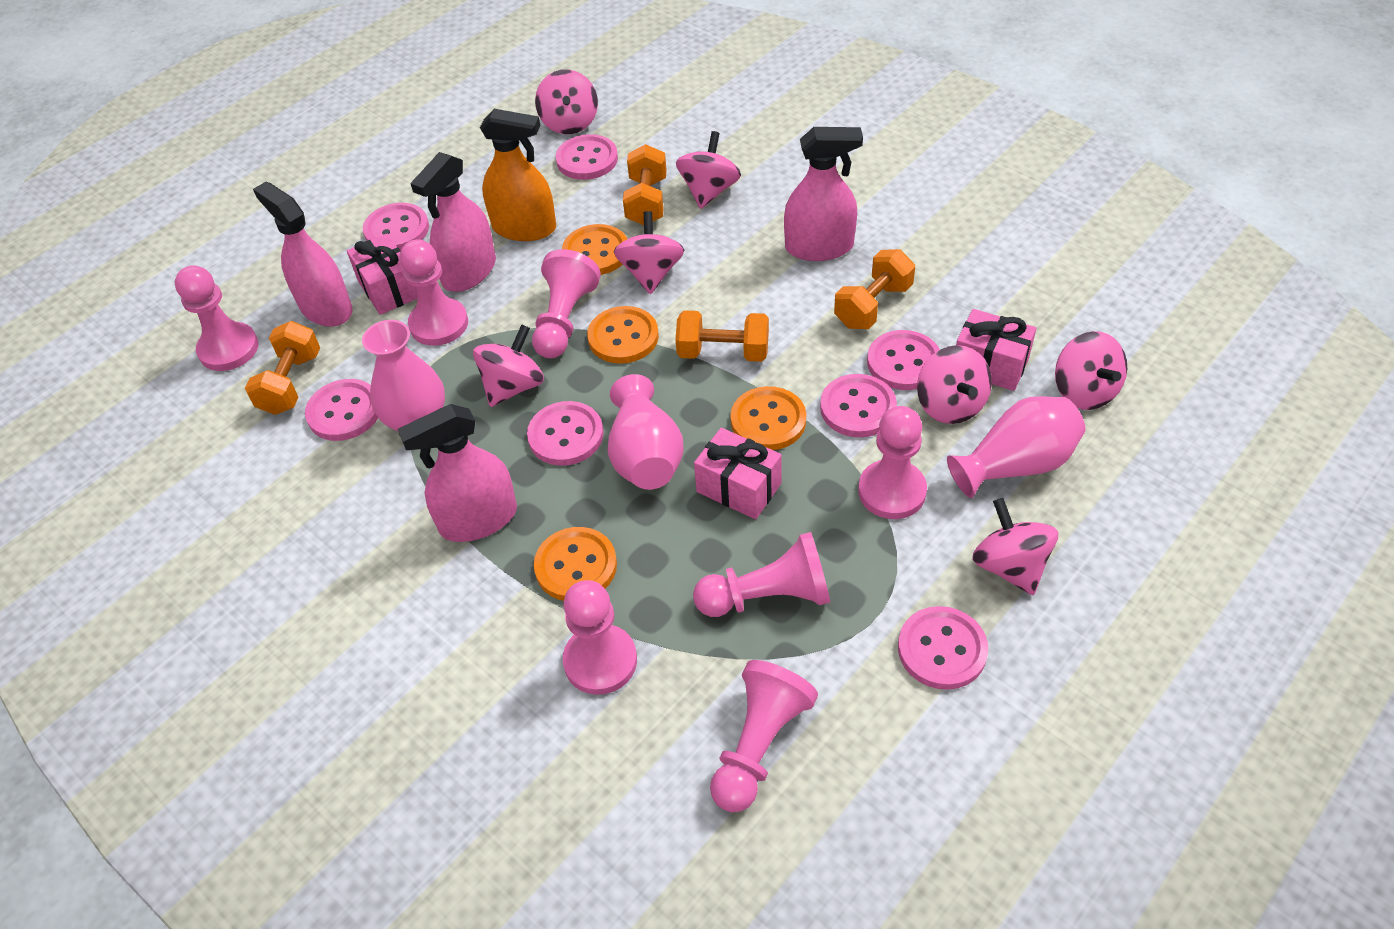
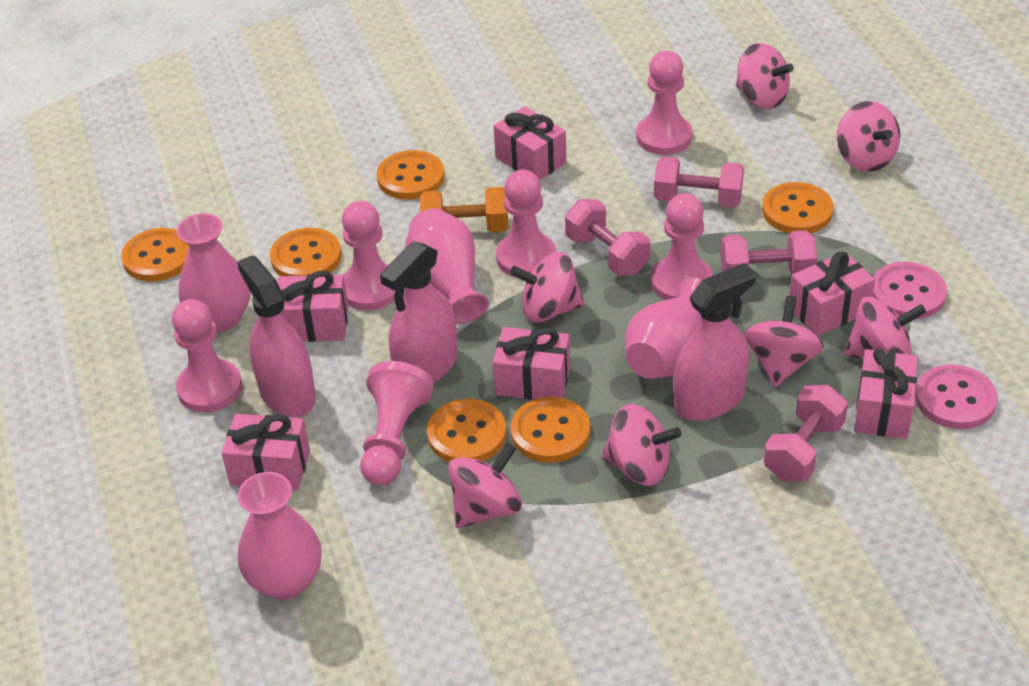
orange button: 4 -> 6
orange dumbbell: 4 -> 1
orange spray bottle: 1 -> 0
pink button: 7 -> 2
pink dumbbell: 0 -> 4
pink gift: 3 -> 6
pink pawn: 7 -> 6
pink spray bottle: 4 -> 3
pink vase: 3 -> 4

